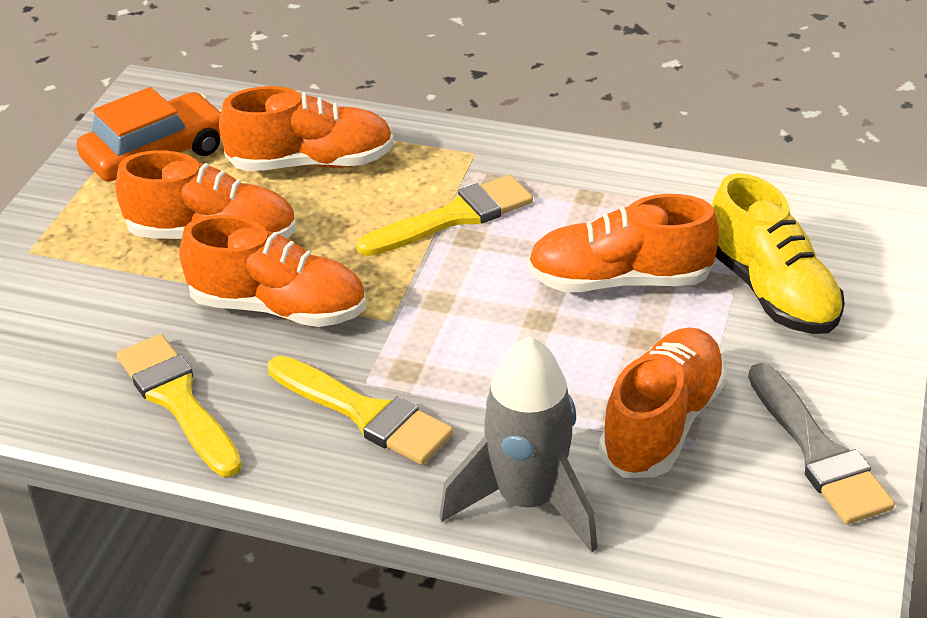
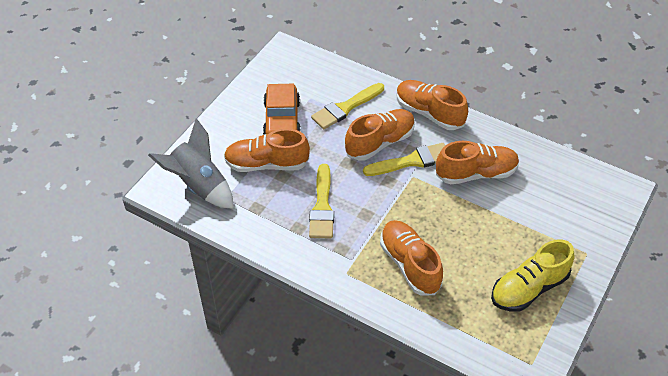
grey brush: 1 -> 0

